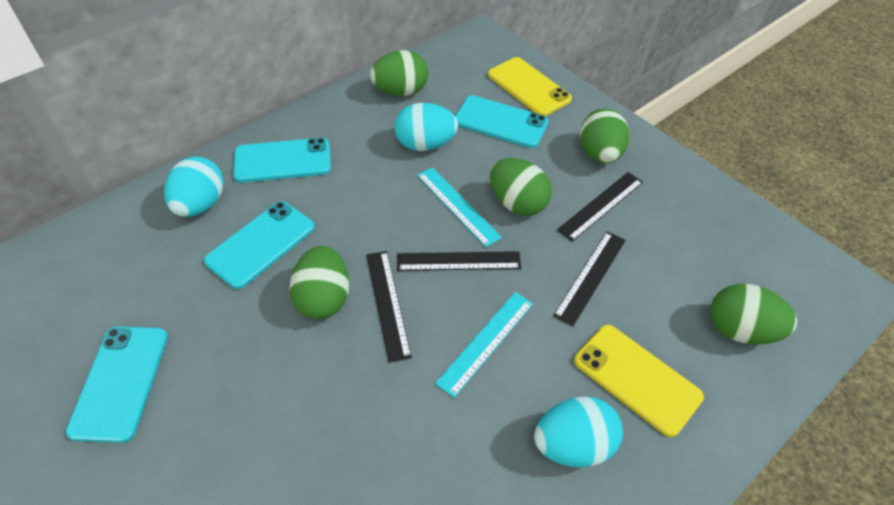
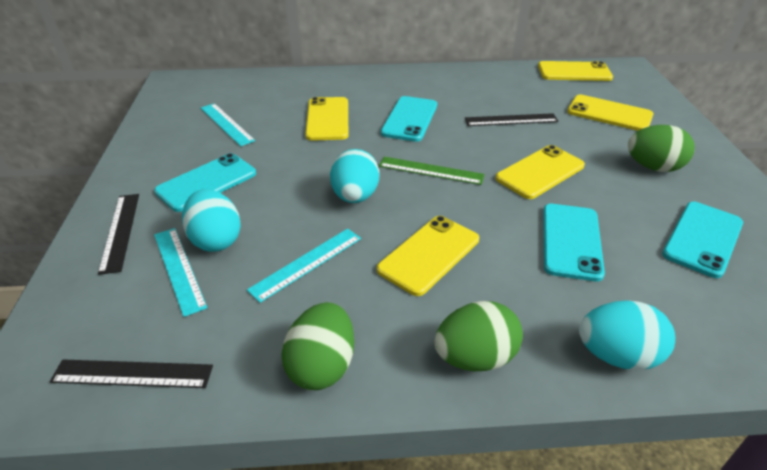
black ruler: 4 -> 3
green egg: 5 -> 3
green ruler: 0 -> 1
turquoise ruler: 2 -> 3
yellow phone: 2 -> 5

